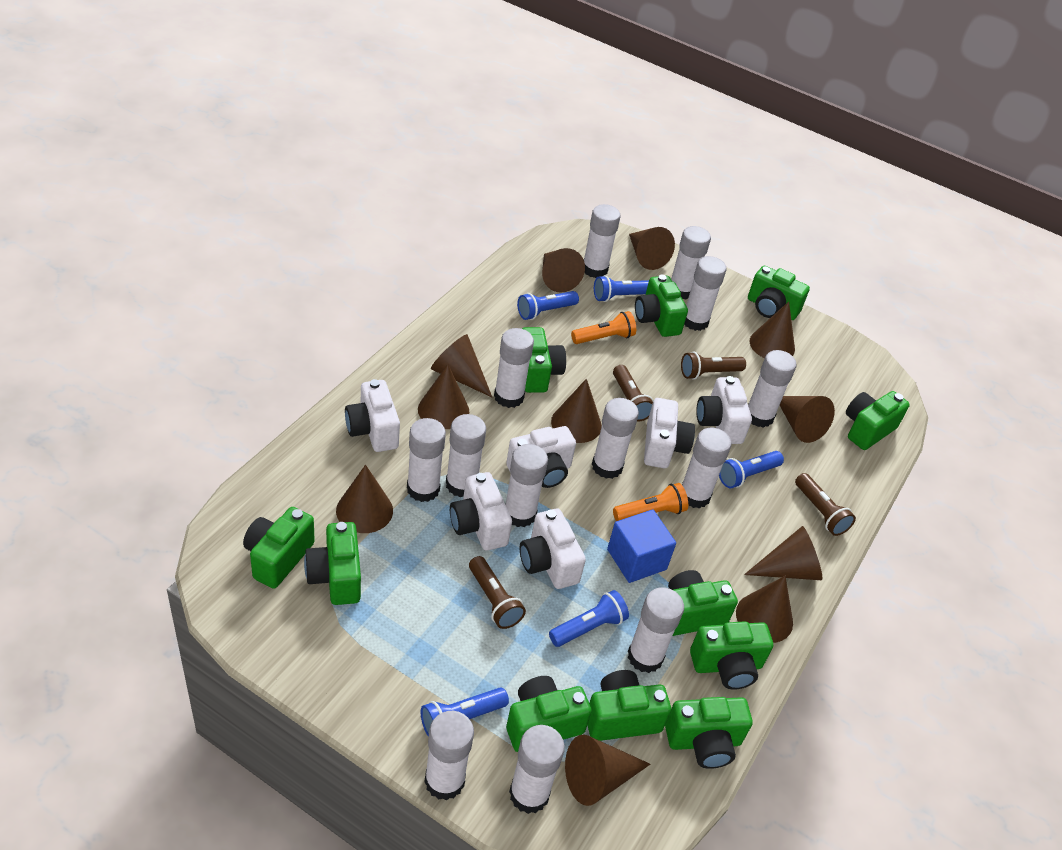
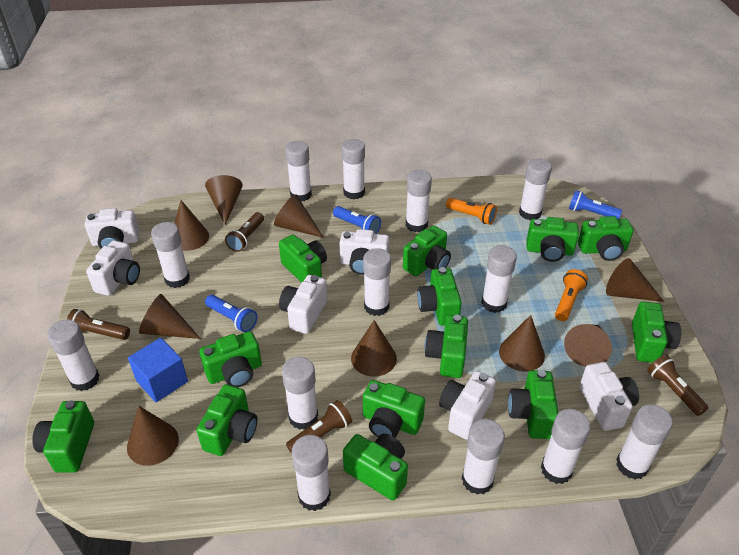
blue flashlight: 5 -> 3
brown cone: 11 -> 9
green camera: 11 -> 13

